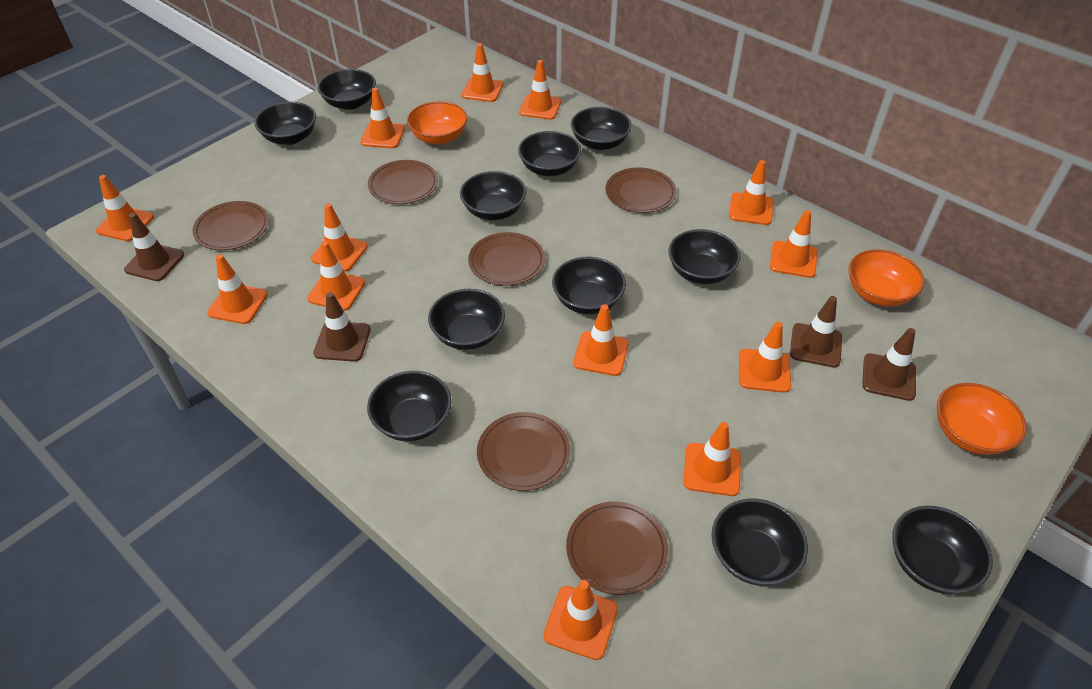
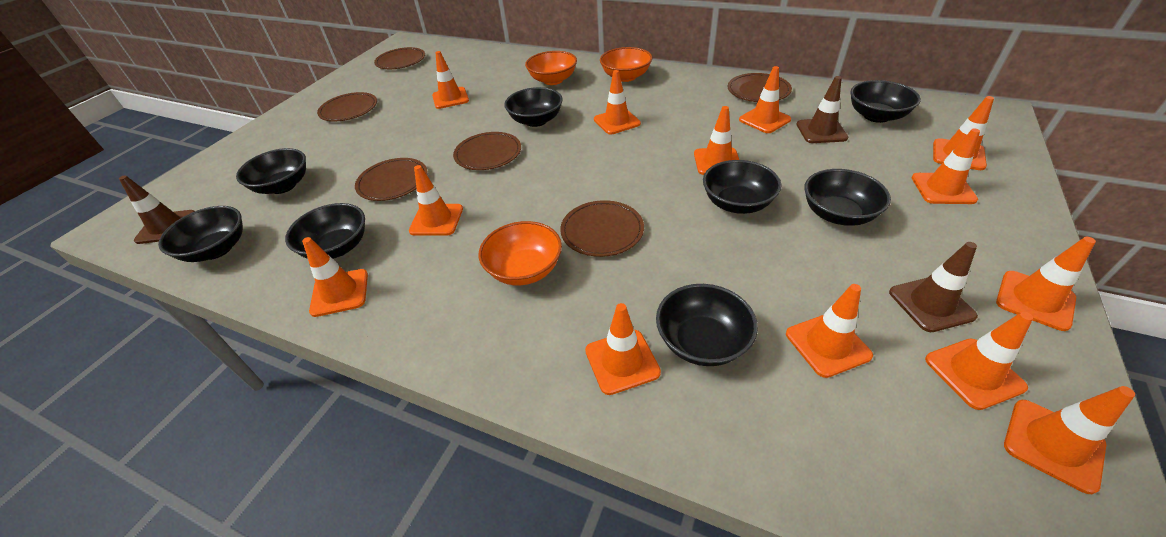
black bowl: 11 -> 8
brown traffic cone: 4 -> 3

